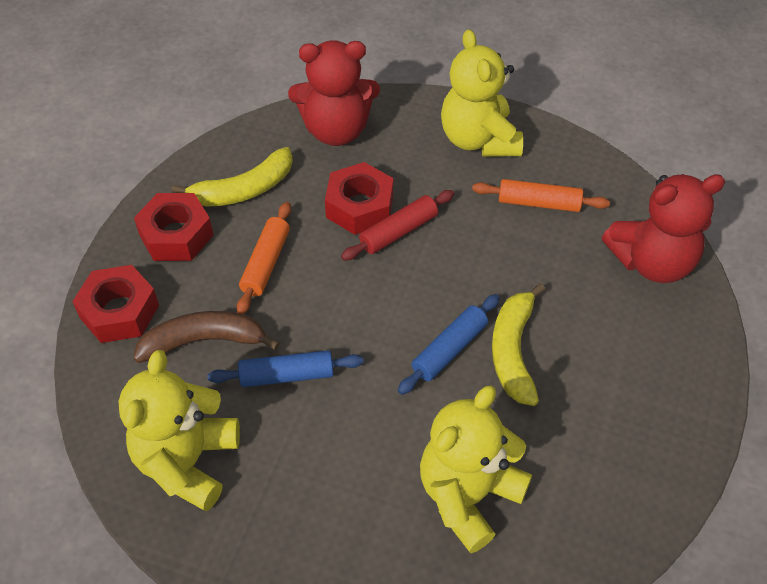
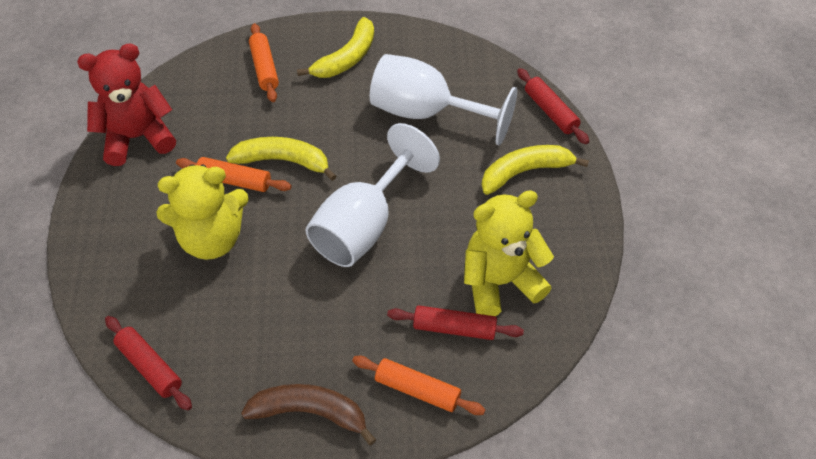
blue rolling pin: 2 -> 0
orange rolling pin: 2 -> 3
red nut: 3 -> 0
red rolling pin: 1 -> 3
red teddy bear: 2 -> 1
white goblet: 0 -> 2
yellow banana: 2 -> 3
yellow teddy bear: 3 -> 2

